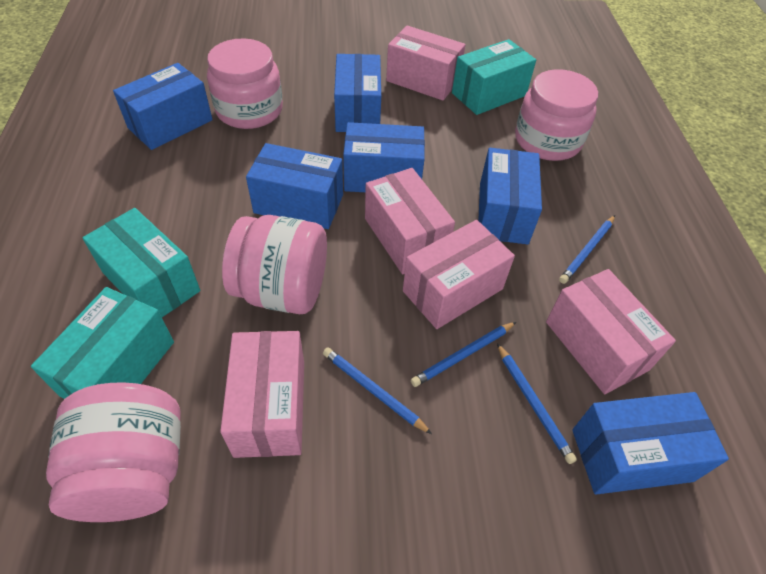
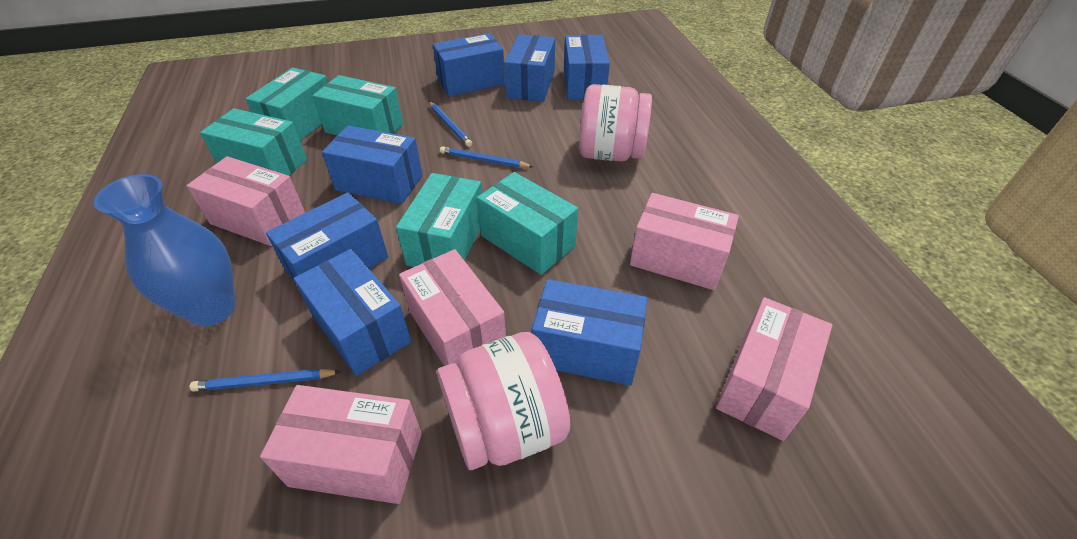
blue box: 6 -> 7
blue pencil: 4 -> 3
blue vase: 0 -> 1
pink jar: 4 -> 2
turquoise box: 3 -> 5

